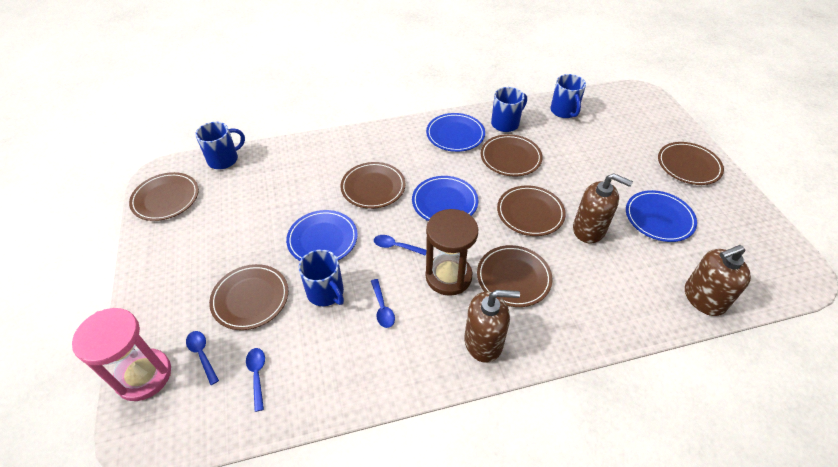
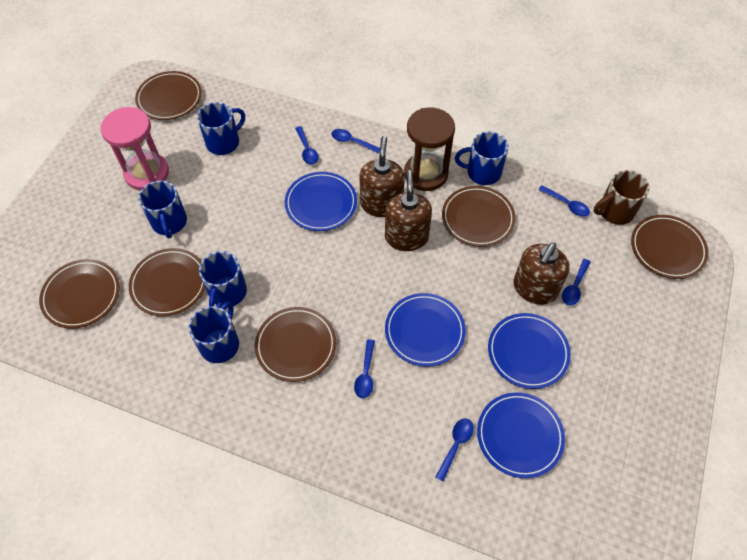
blue mug: 4 -> 5
blue spoon: 4 -> 6
brown mug: 0 -> 1
brown plate: 7 -> 6

